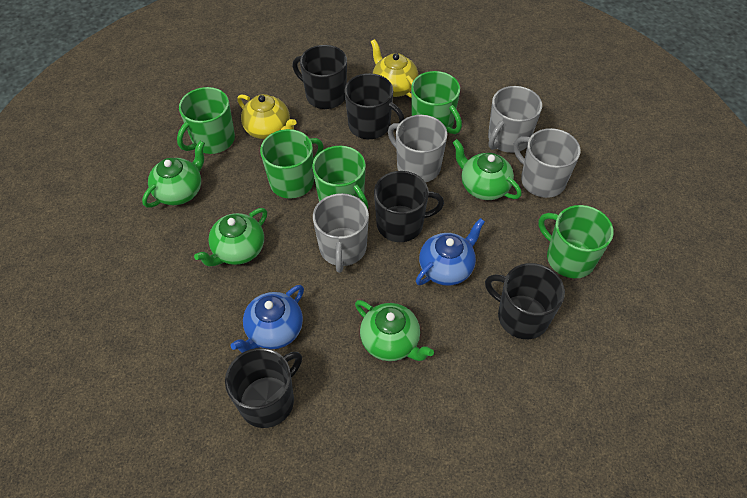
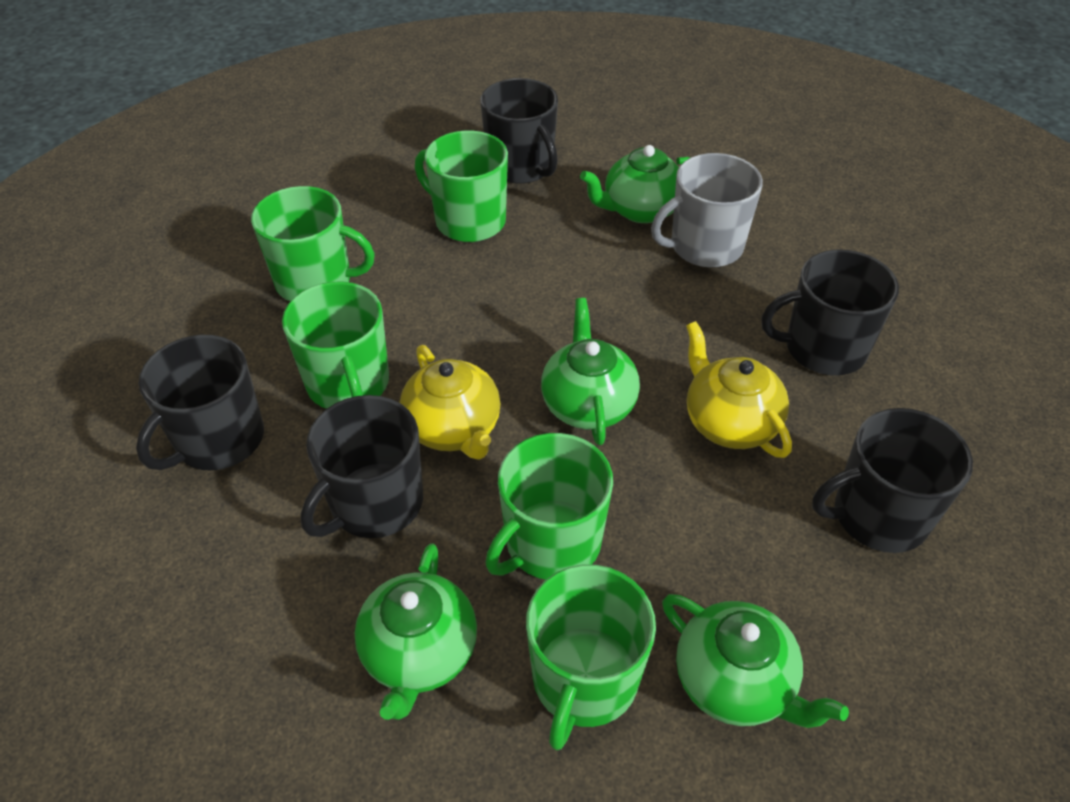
blue teapot: 2 -> 0
grey mug: 4 -> 1

